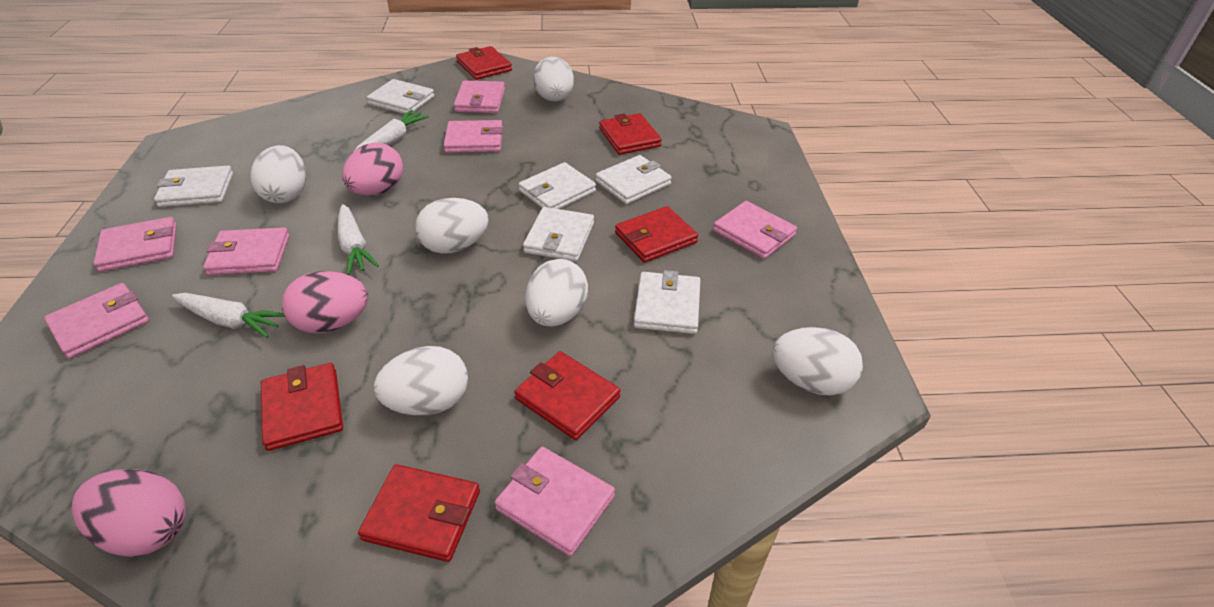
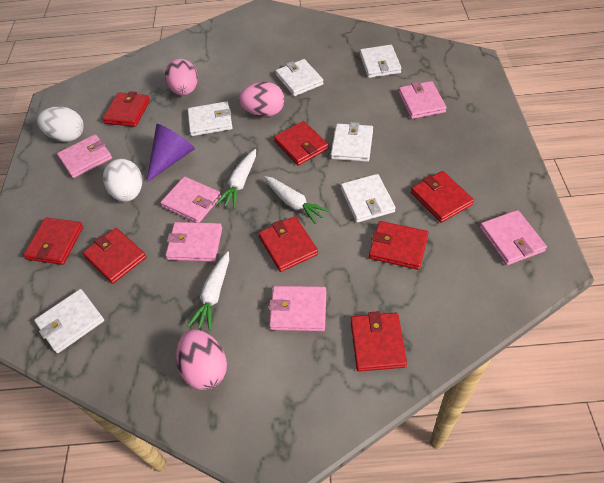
pink wallet: 7 -> 6
purple cone: 0 -> 1
red wallet: 6 -> 8
white egg: 6 -> 2

